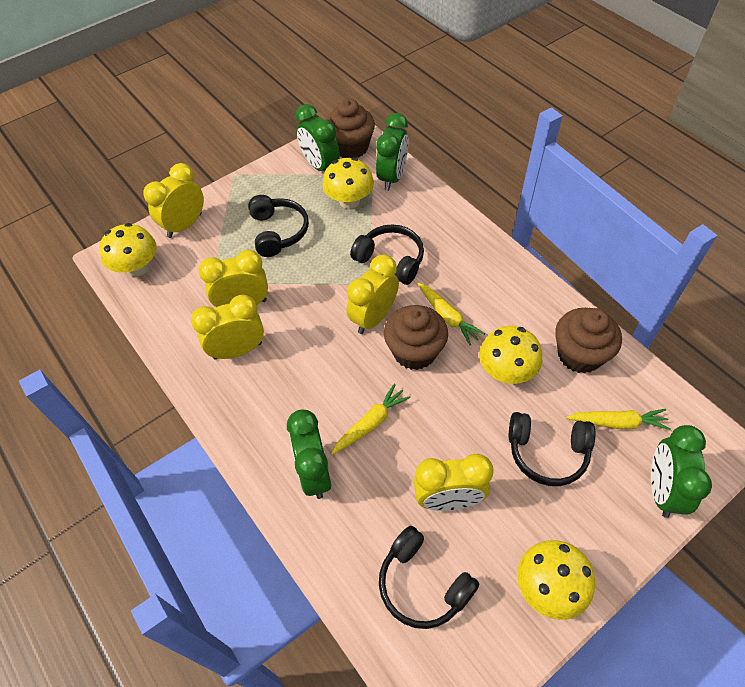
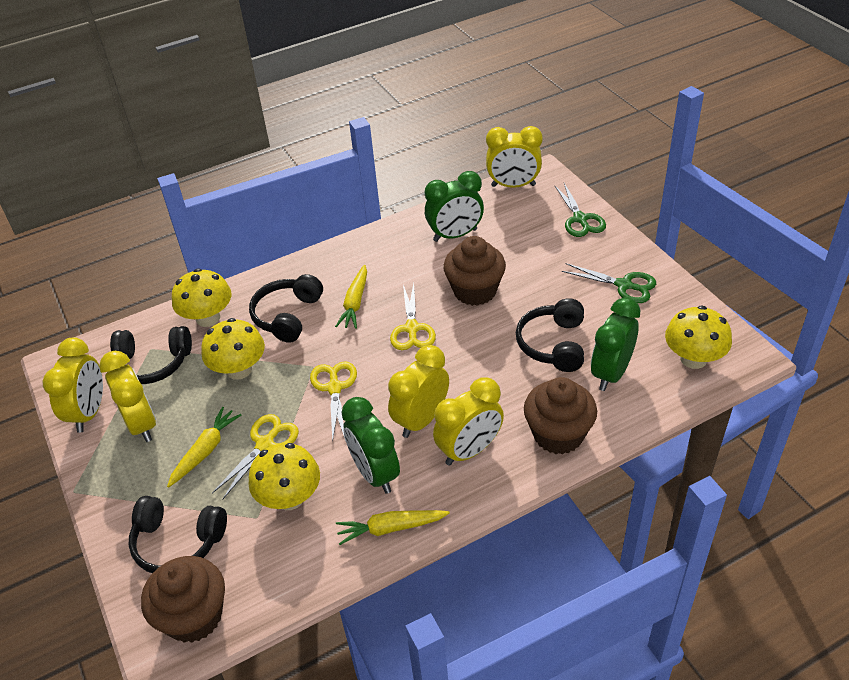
green clock: 4 -> 3
green scissors: 0 -> 2
yellow scissors: 0 -> 3

